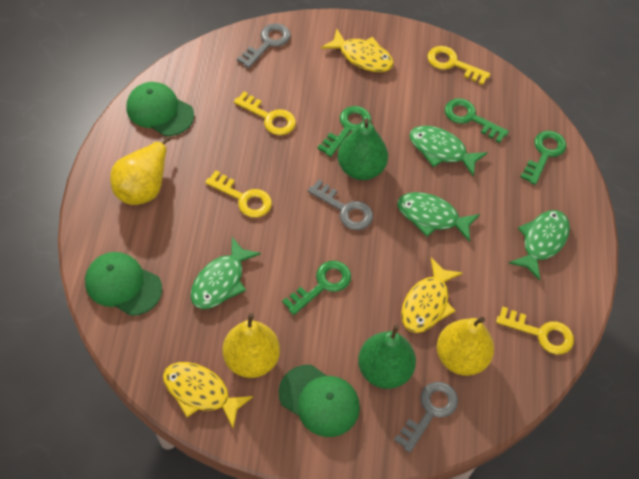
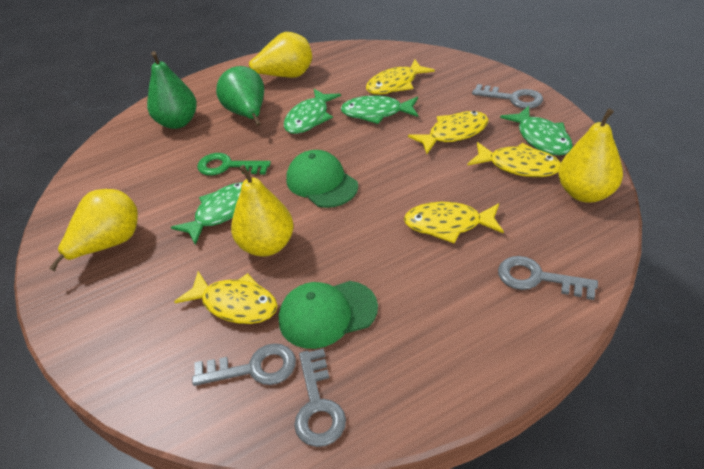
green cap: 3 -> 2
green key: 4 -> 1
grey key: 3 -> 4
yellow fish: 3 -> 5
yellow key: 4 -> 0
yellow pear: 3 -> 4

